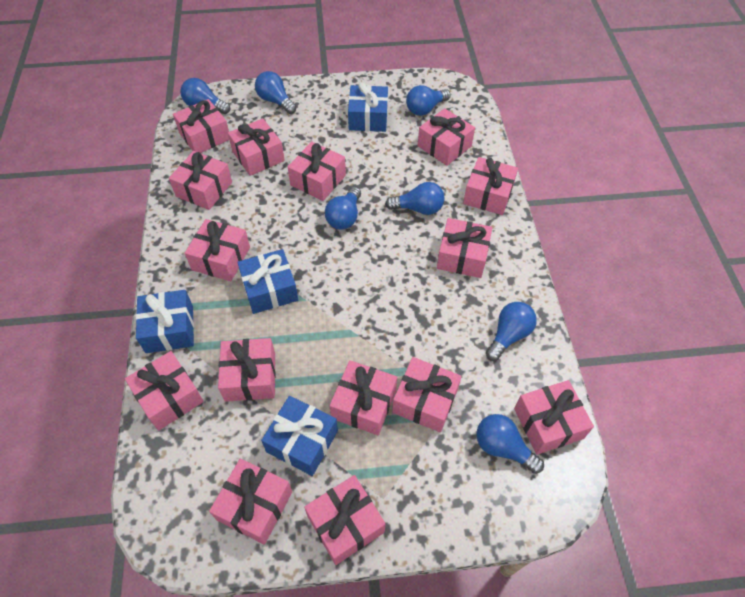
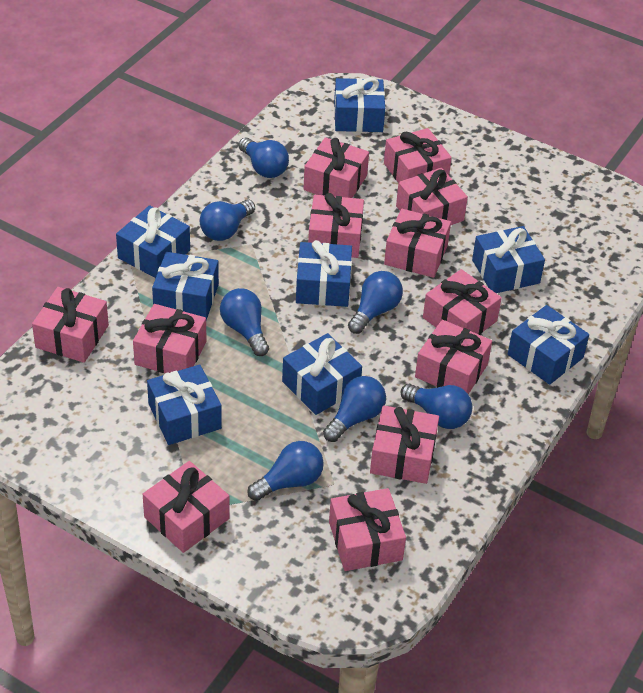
blue gift: 4 -> 8
pink gift: 15 -> 12

